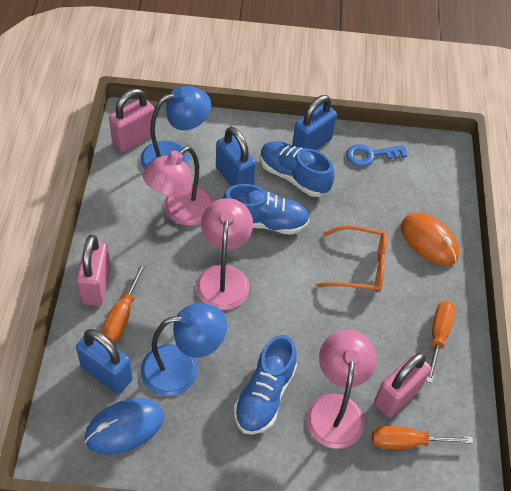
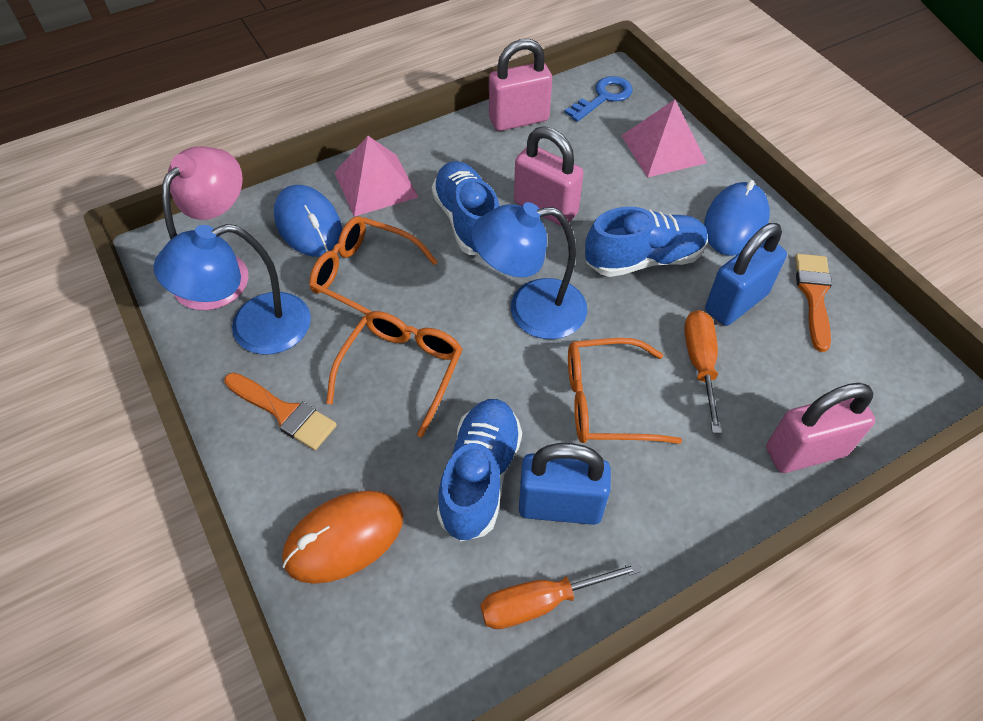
blue mouse: 1 -> 2
blue padlock: 3 -> 2
orange brush: 0 -> 2
orange glasses: 1 -> 3
orange screwdriver: 3 -> 2
pink lamp: 3 -> 1
pink pyramid: 0 -> 2

